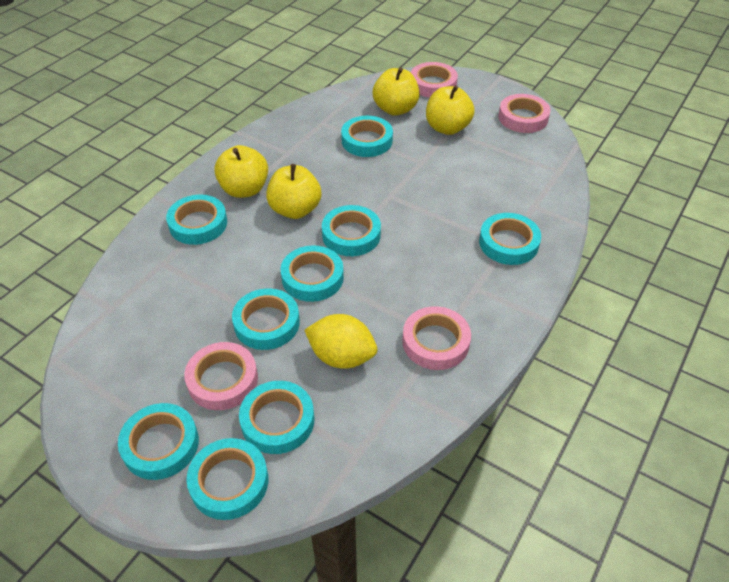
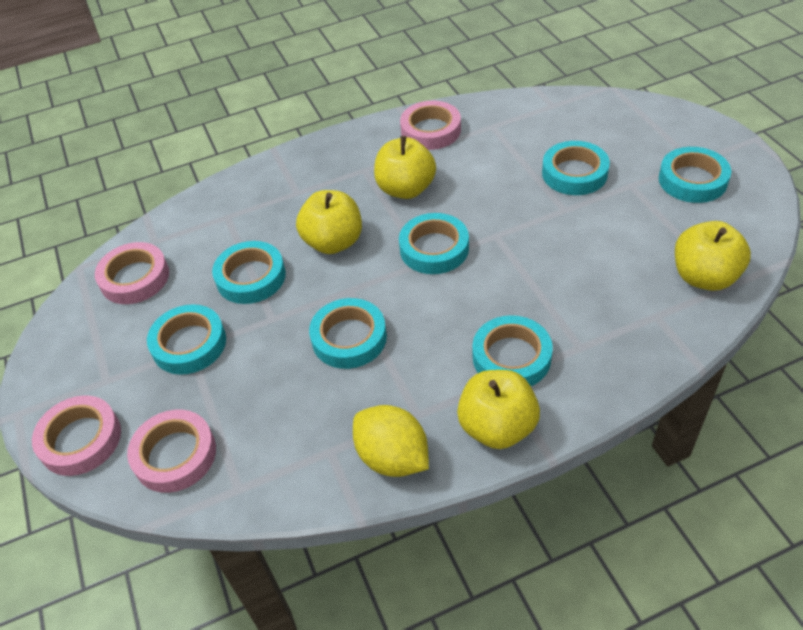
turquoise tape: 9 -> 7

